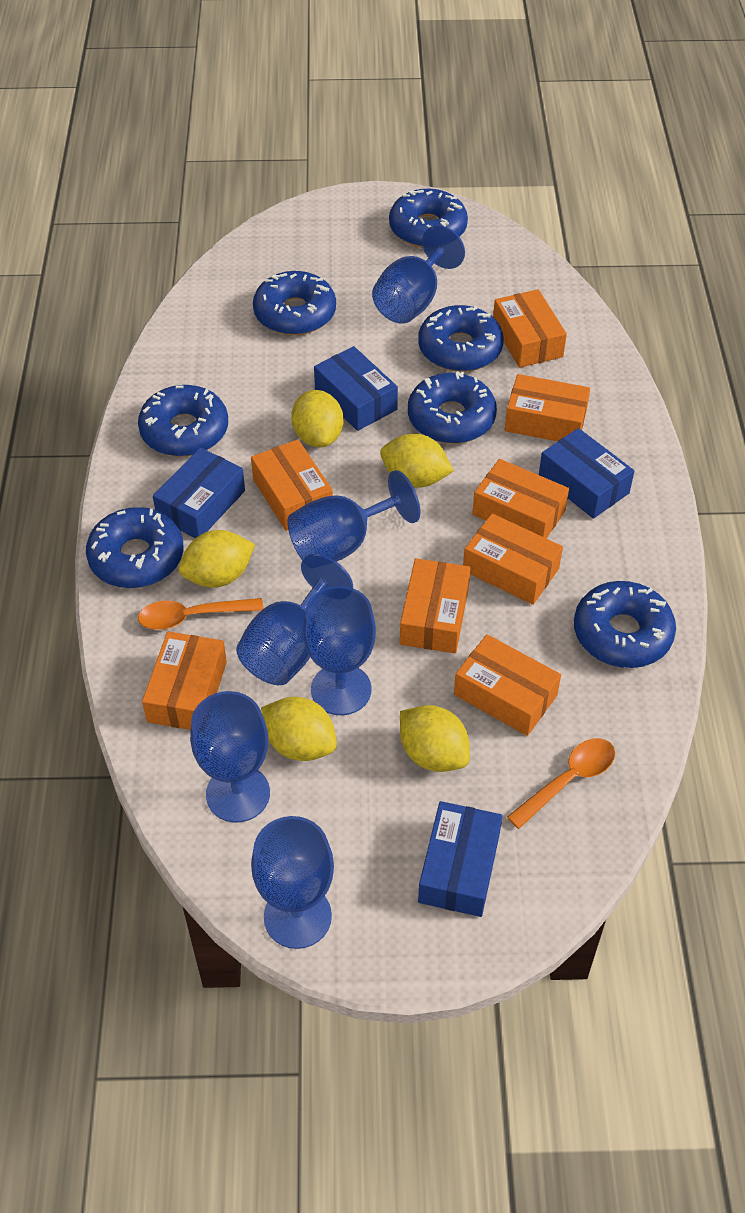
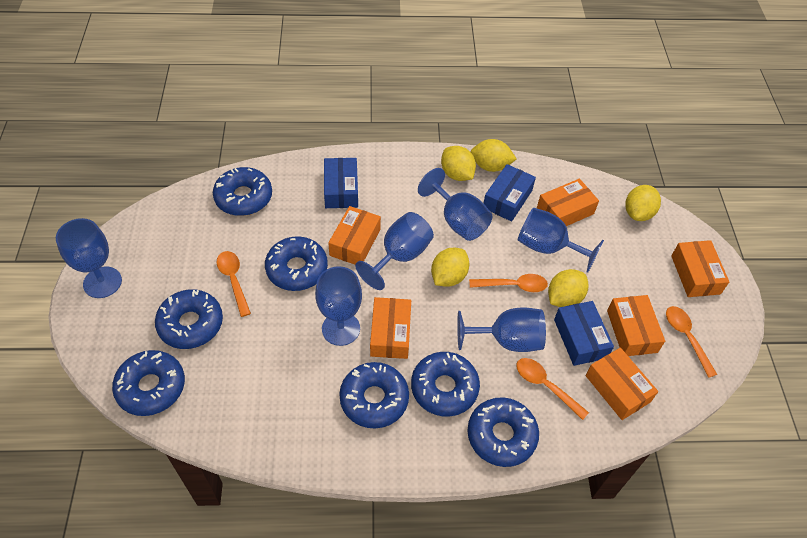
blue box: 4 -> 3
orange box: 8 -> 6
orange spoon: 2 -> 4

